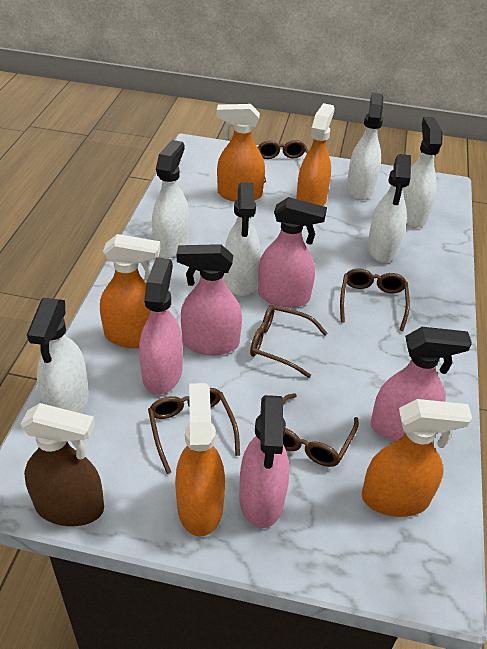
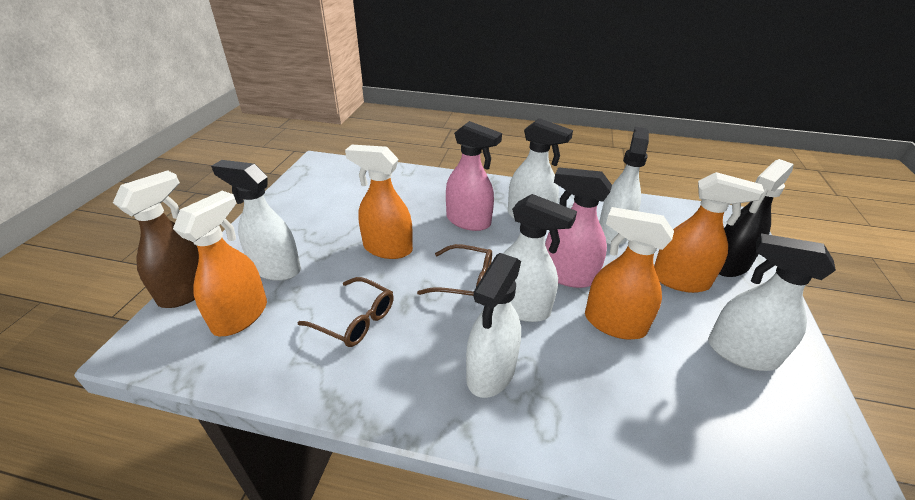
black spray bottle: 0 -> 1
brown glasses: 5 -> 2
orange spray bottle: 5 -> 4
pink spray bottle: 5 -> 2

